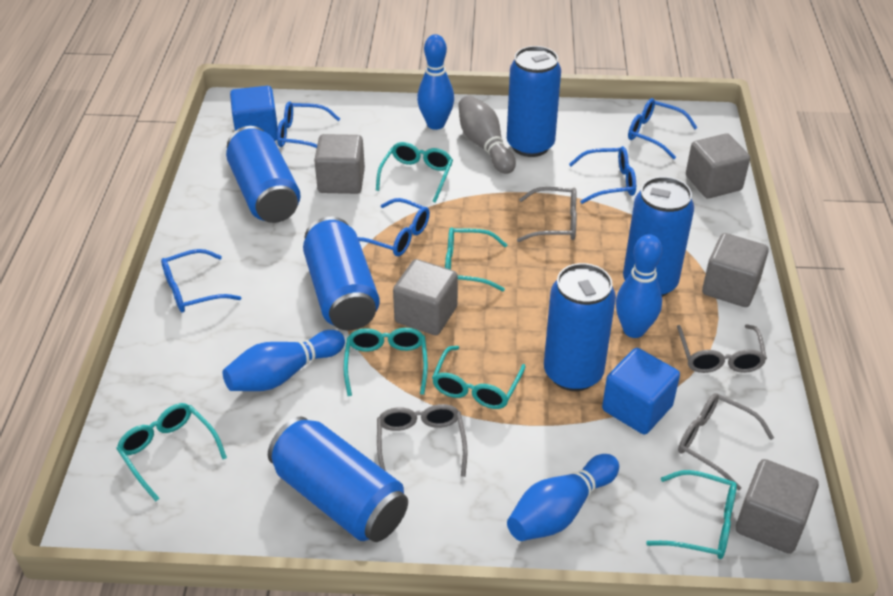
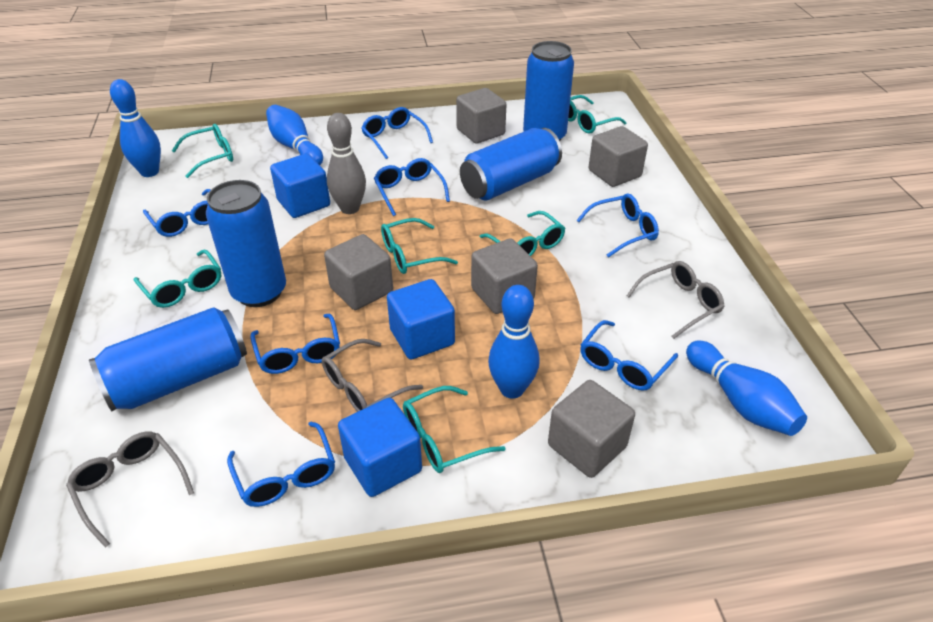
blue can: 6 -> 4
blue cube: 2 -> 3
blue glasses: 5 -> 7
grey glasses: 4 -> 3

